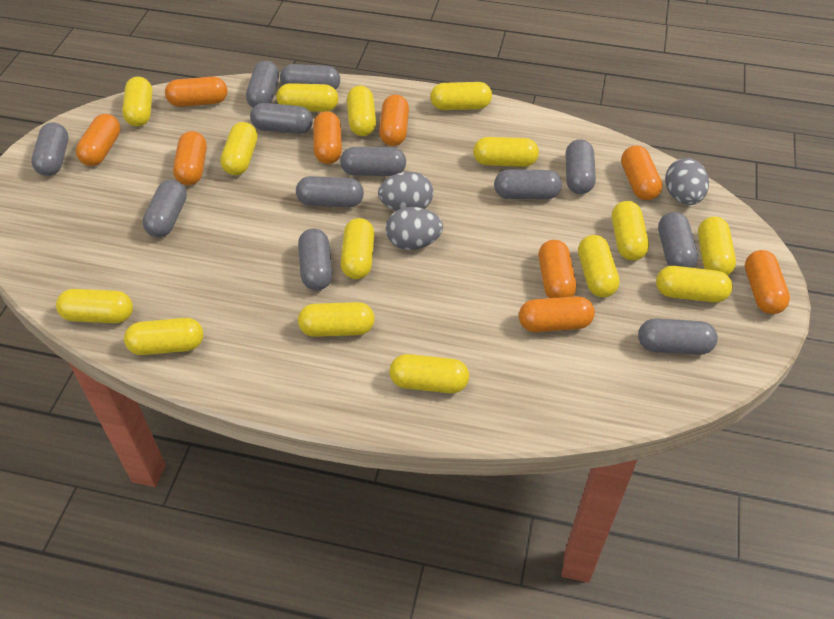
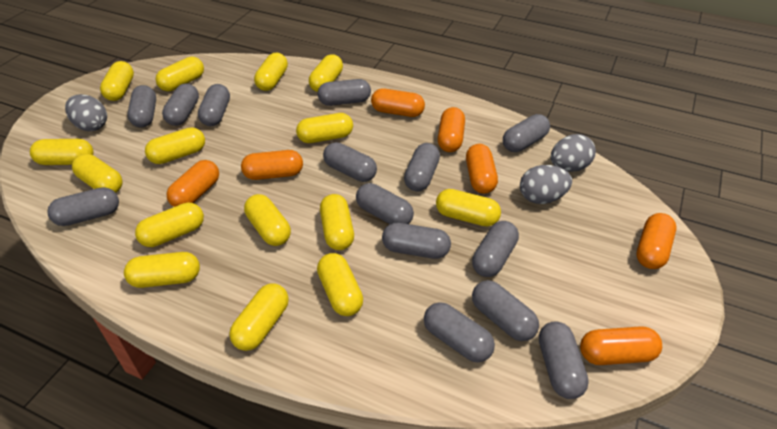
grey capsule: 12 -> 14
orange capsule: 9 -> 7

